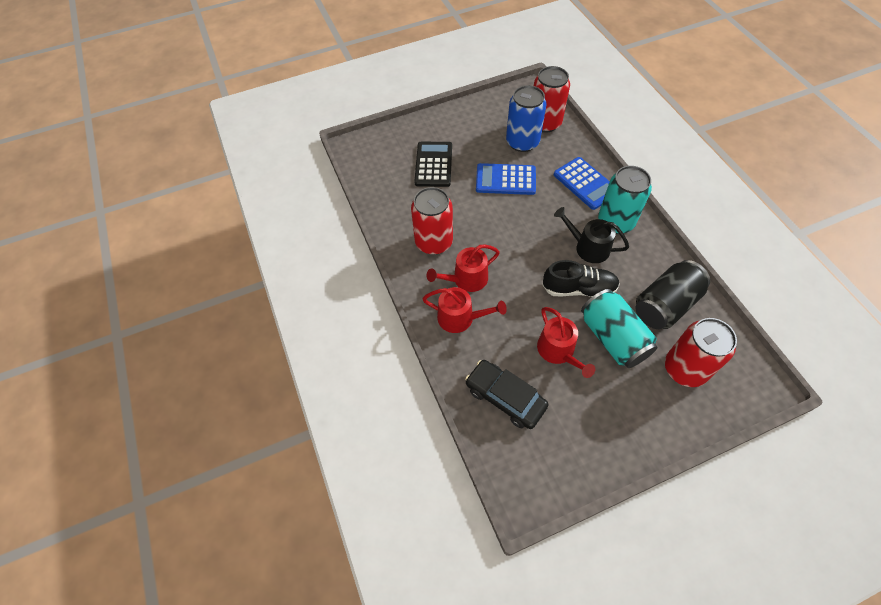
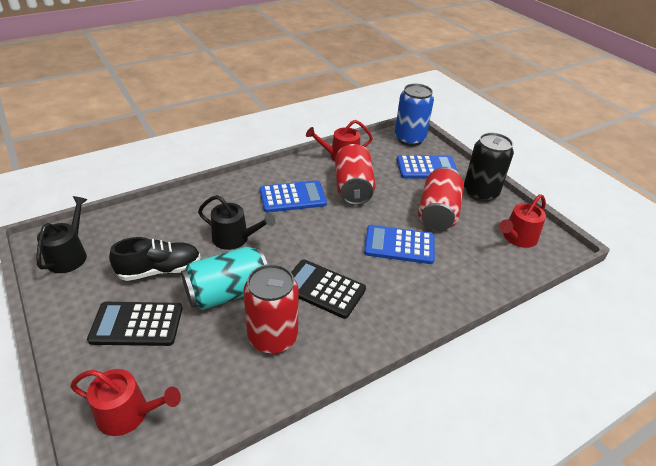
black calculator: 1 -> 2
black car: 1 -> 0
black watering can: 1 -> 2
blue calculator: 2 -> 3
turquoise can: 2 -> 1

